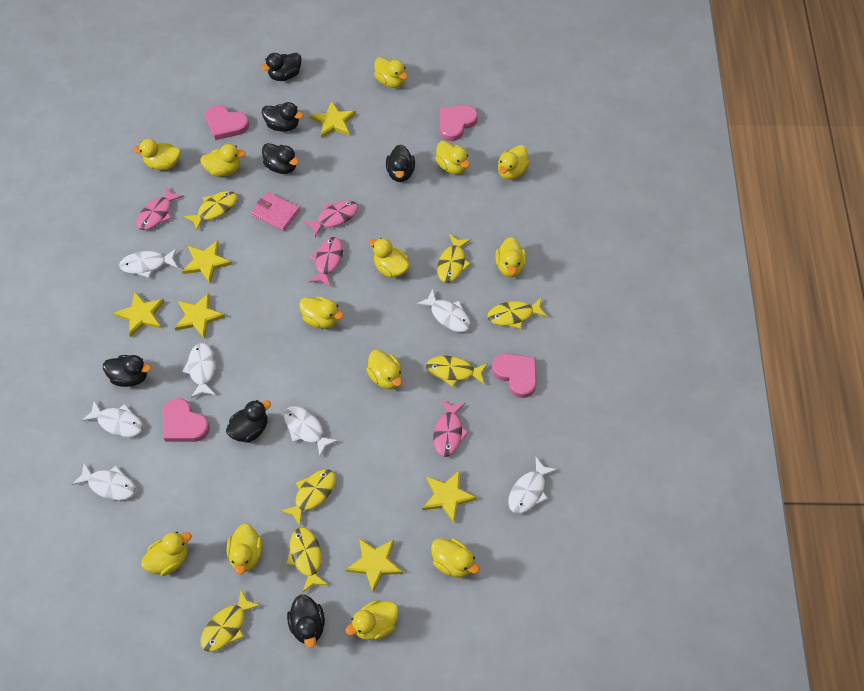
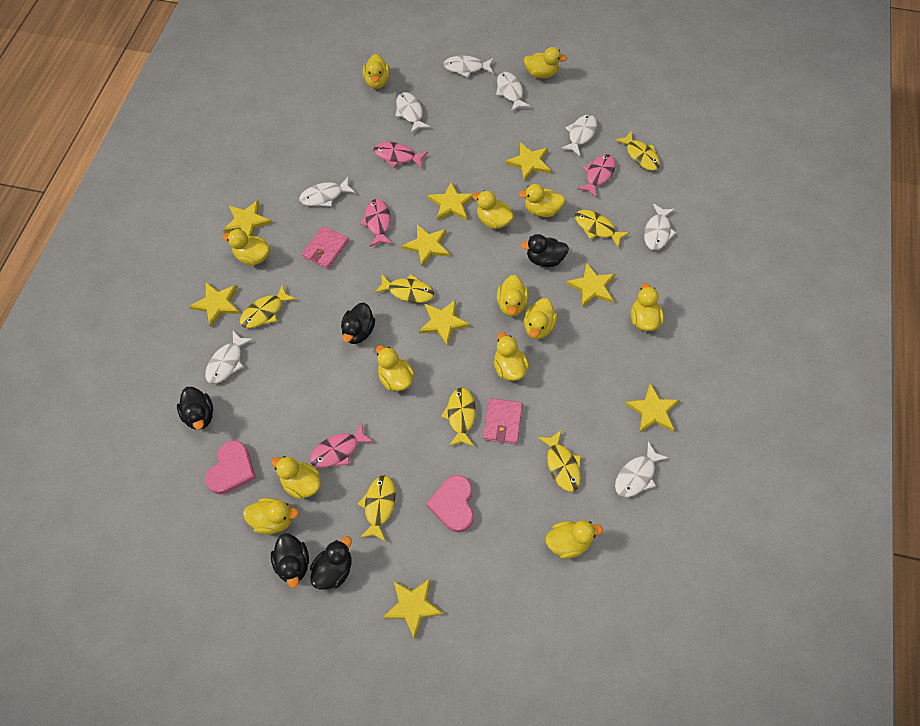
black duck: 7 -> 5
pink heart: 4 -> 2
pink wallet: 1 -> 2
white fish: 7 -> 8
yellow star: 6 -> 9

